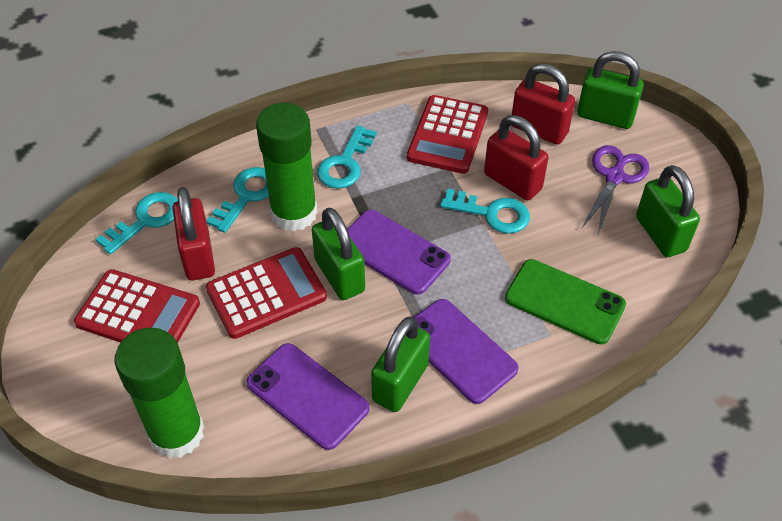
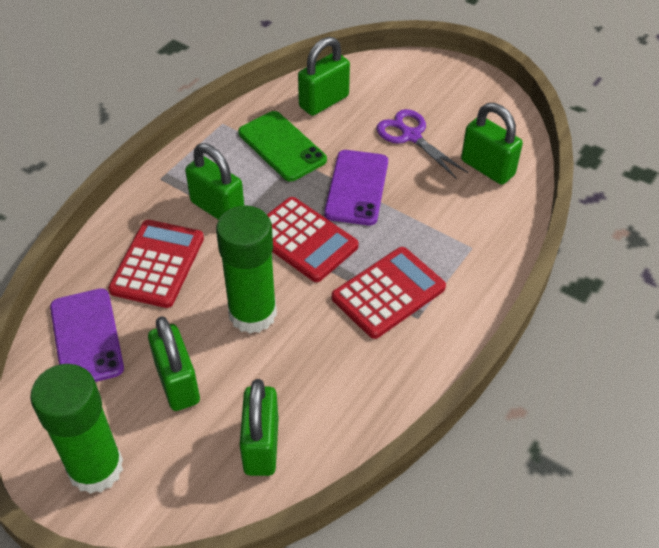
green padlock: 4 -> 5
purple phone: 3 -> 2
red padlock: 3 -> 0
turquoise key: 4 -> 0

